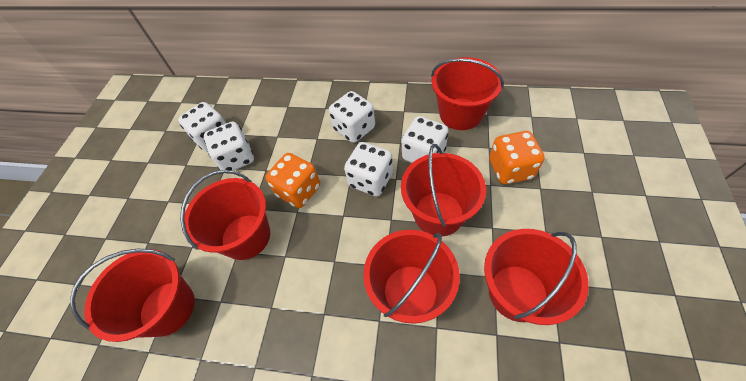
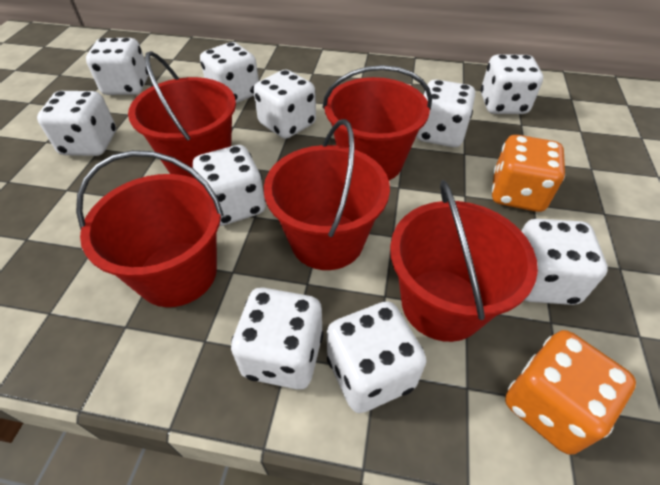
red bucket: 6 -> 5
white dice: 5 -> 10

